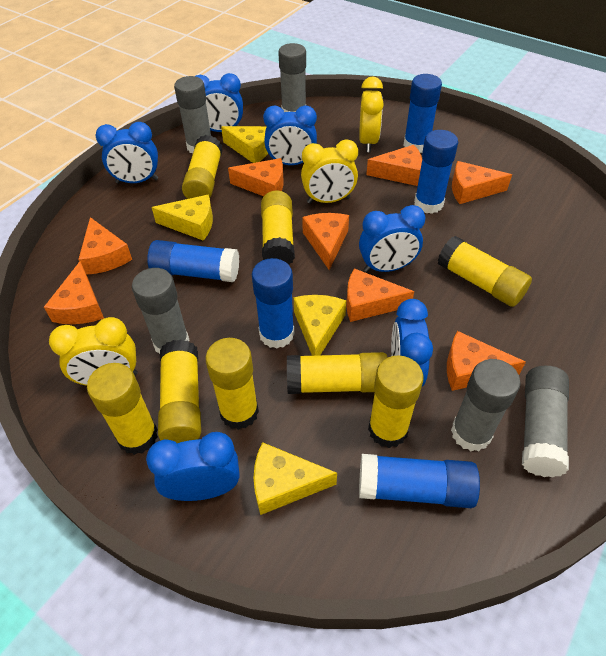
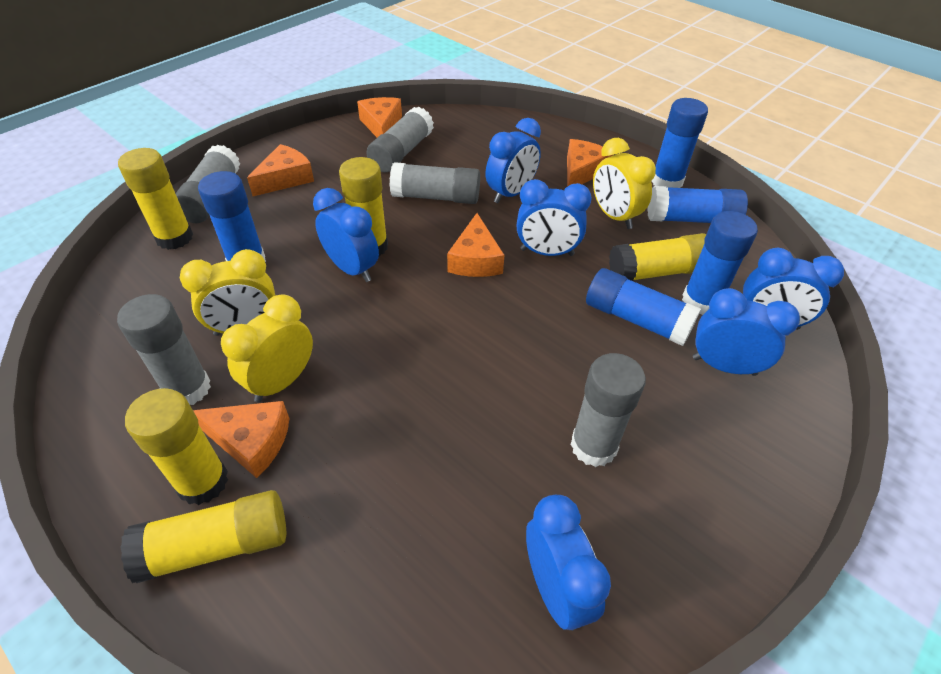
orange cheese: 8 -> 5
yellow cheese: 4 -> 0
yellow glue stick: 8 -> 5

